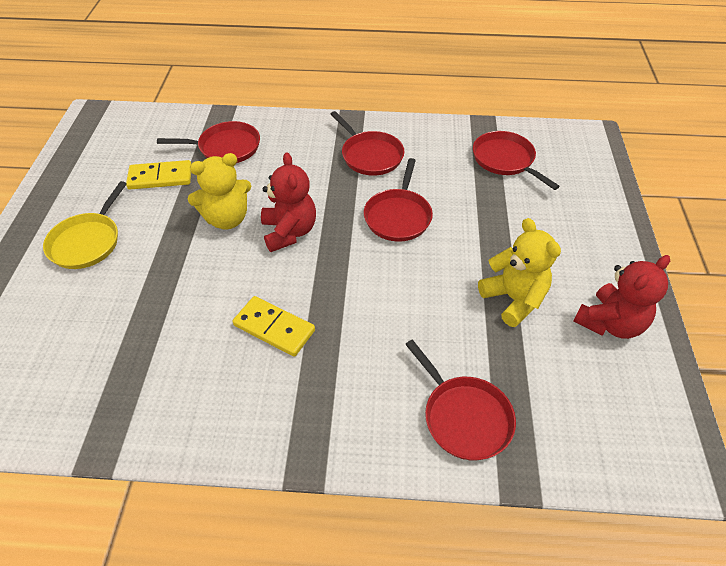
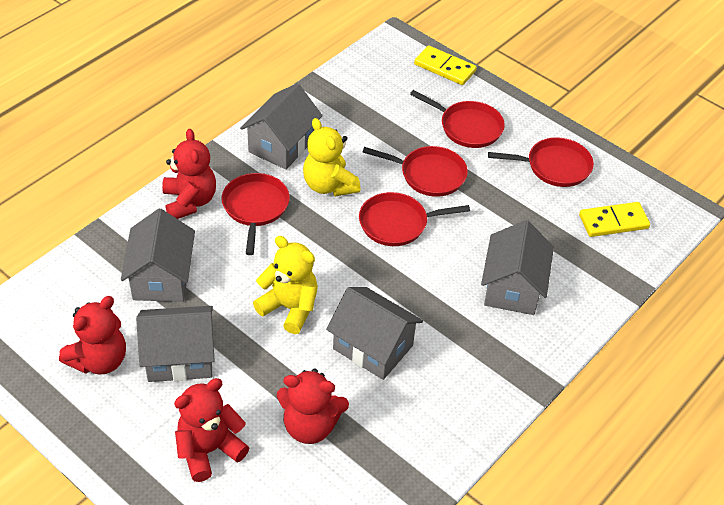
grey house: 0 -> 5
red teddy bear: 2 -> 4
yellow pan: 1 -> 0

